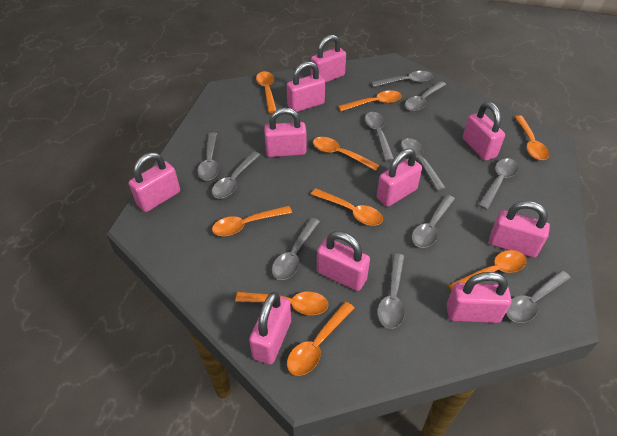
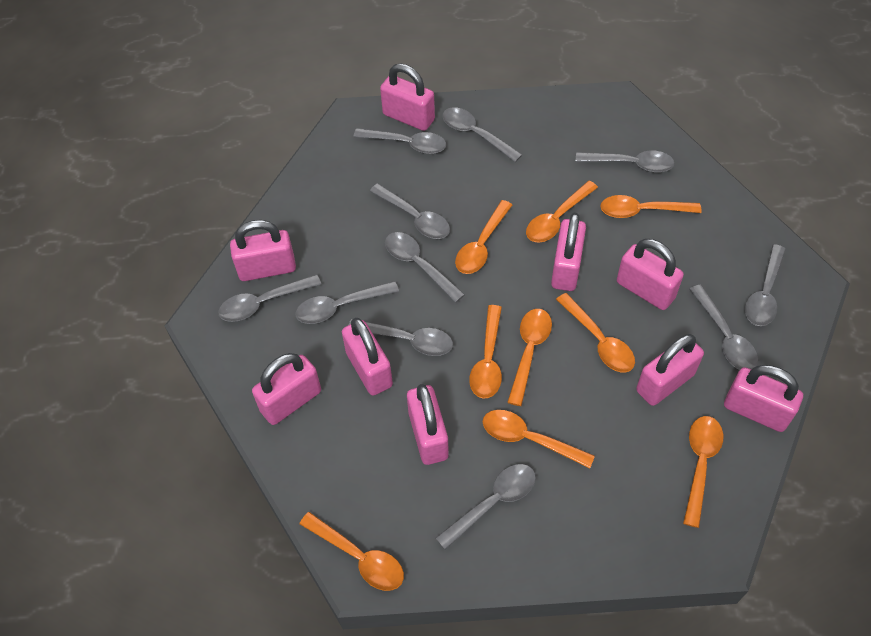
pink padlock: 10 -> 9

